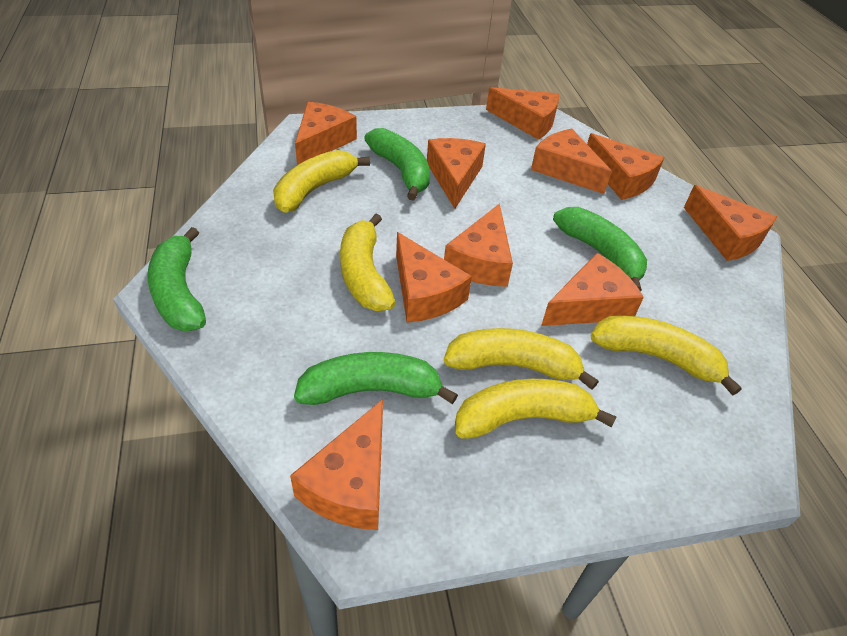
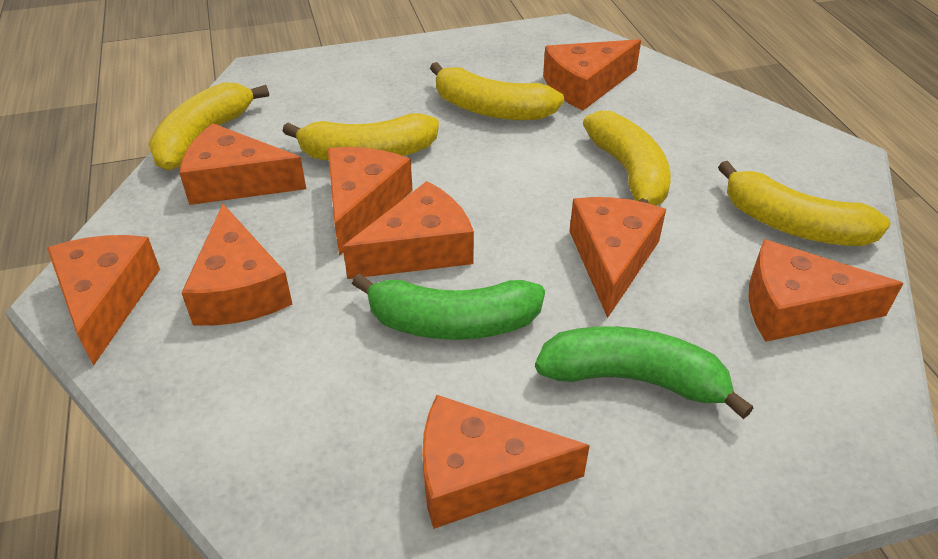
green banana: 4 -> 2
orange cheese: 10 -> 9

